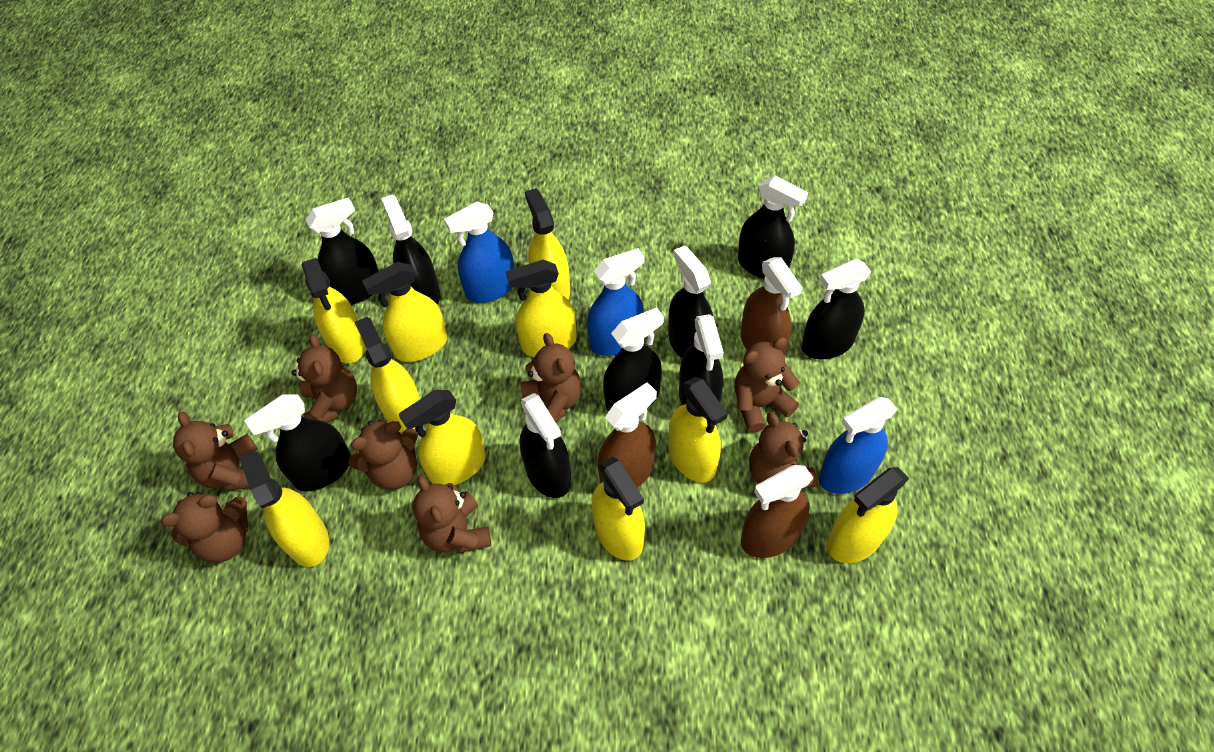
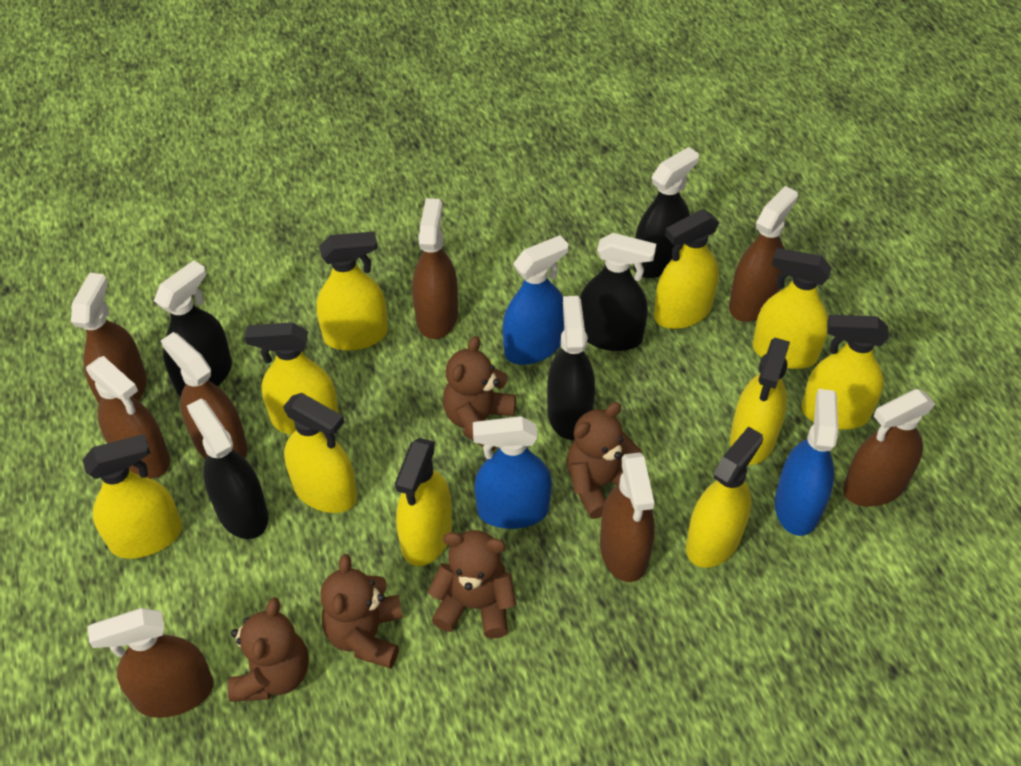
black spray bottle: 9 -> 5
brown spray bottle: 3 -> 8
brown teddy bear: 8 -> 5

